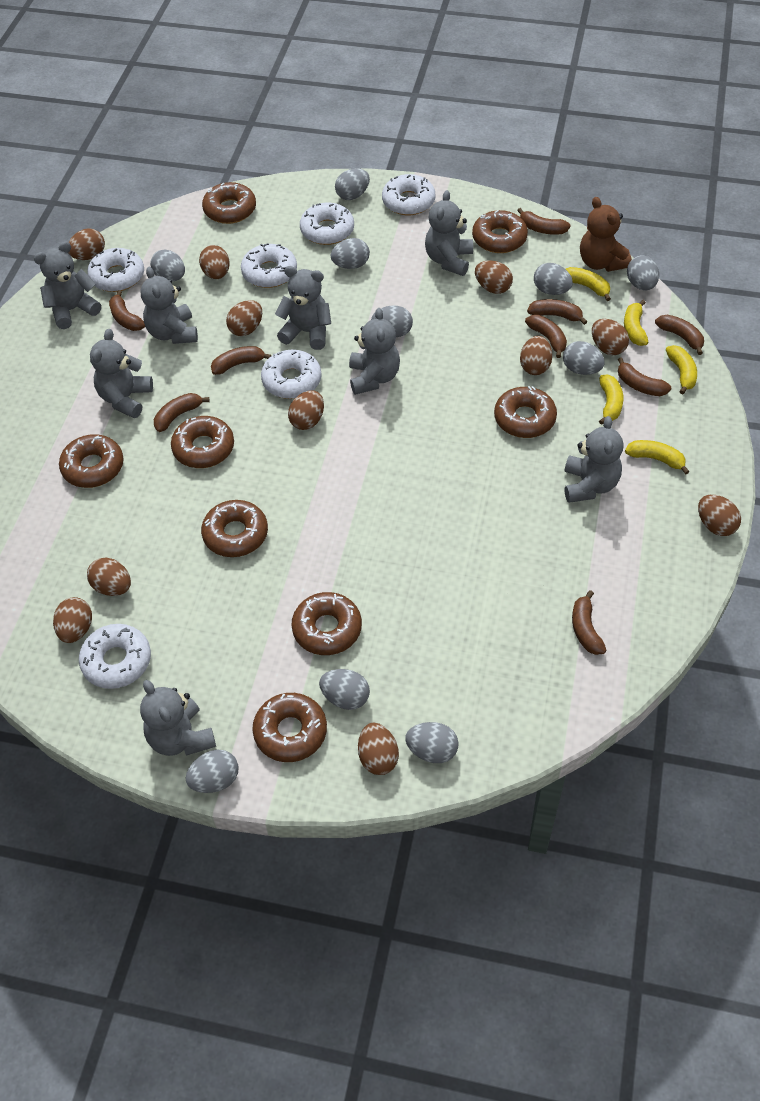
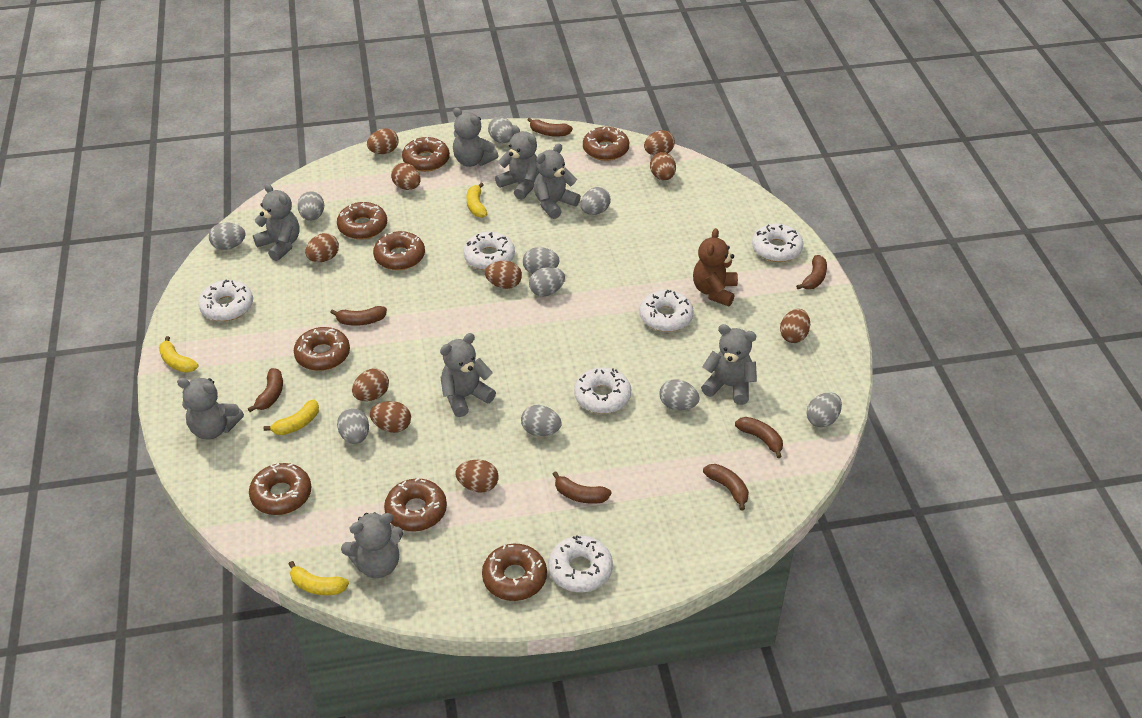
brown banana: 9 -> 7
brown egg: 11 -> 10
yellow banana: 5 -> 4

